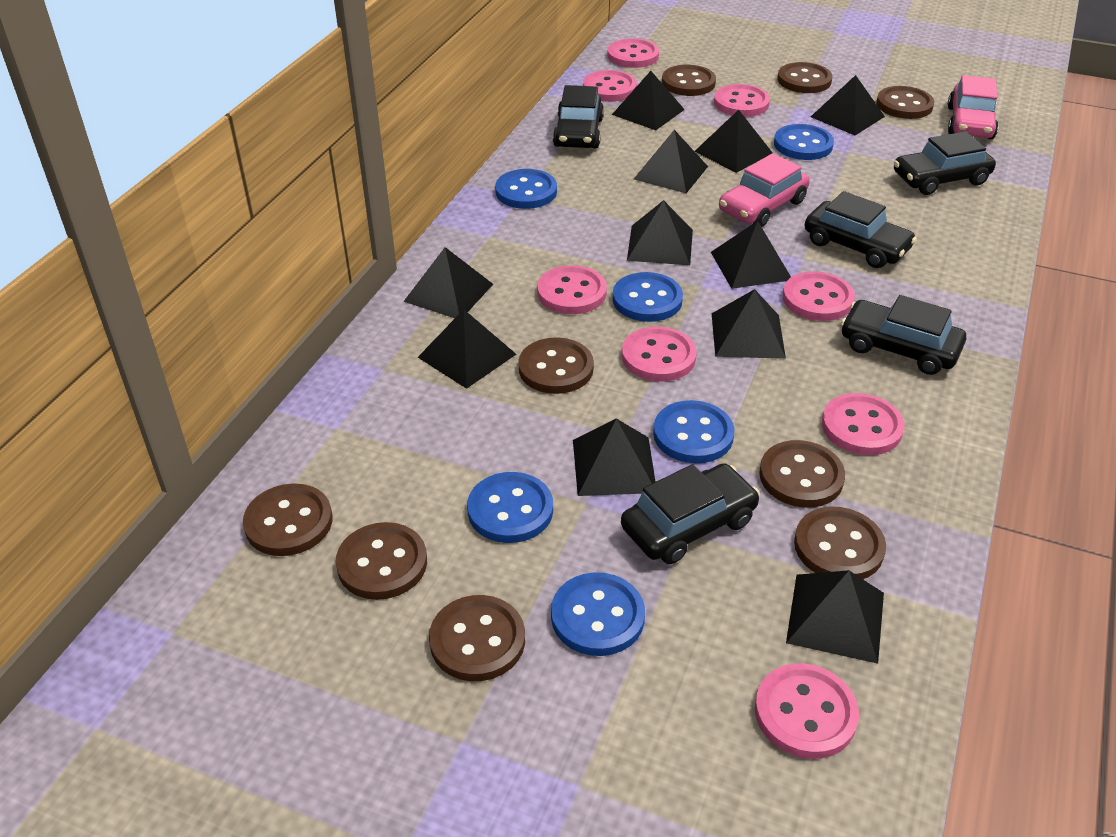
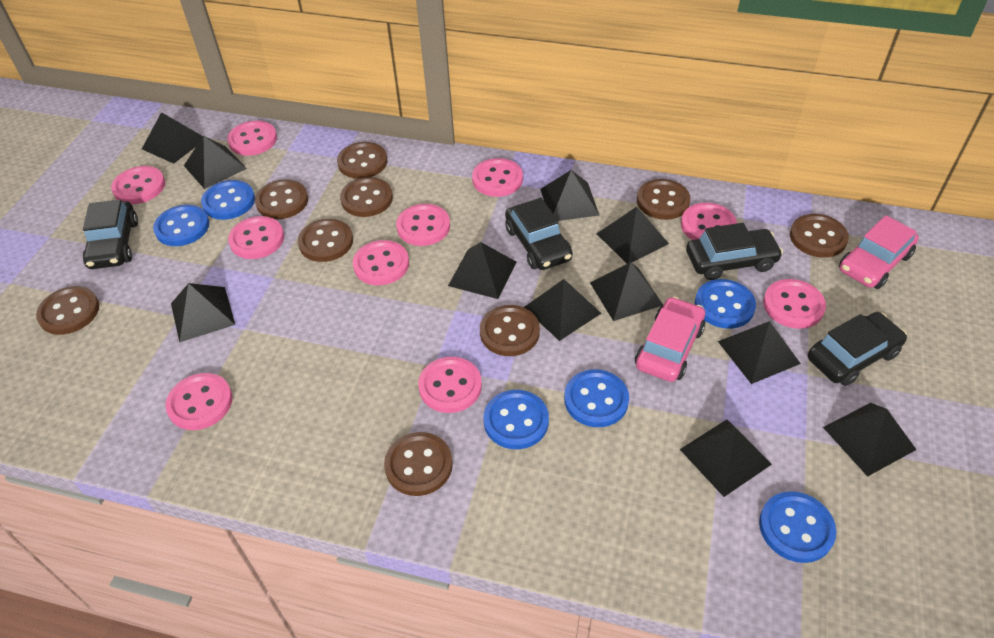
black car: 5 -> 4
pink button: 8 -> 10

